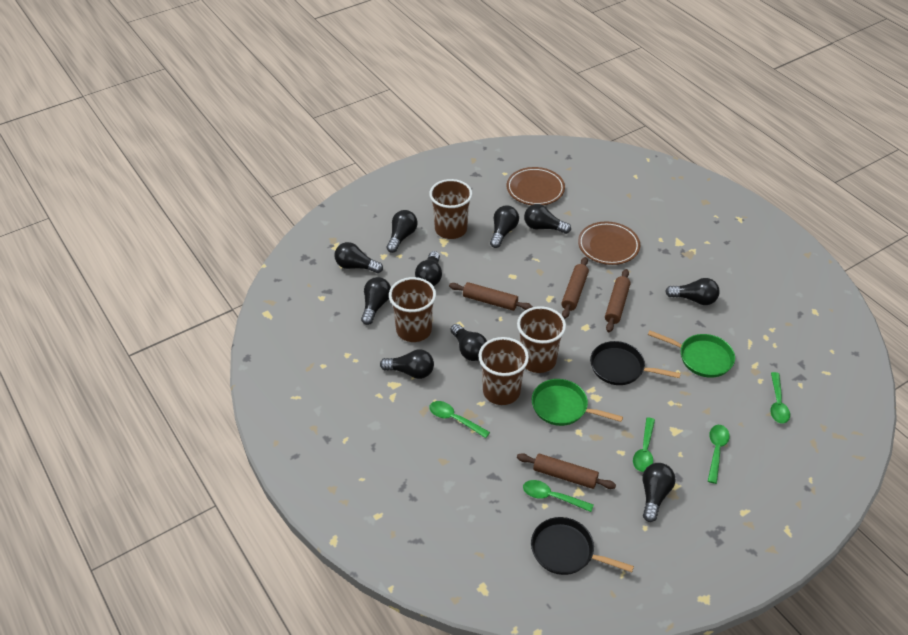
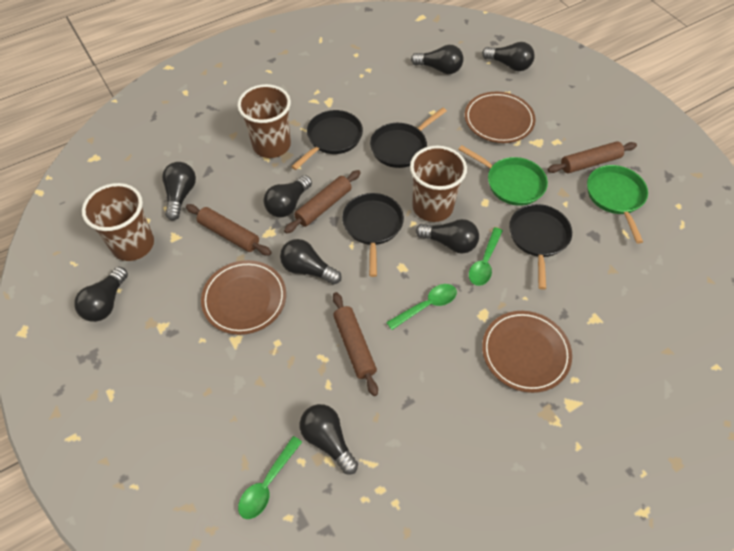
black light bulb: 10 -> 8
black pan: 2 -> 4
brown cup: 4 -> 3
brown plate: 2 -> 3
green spoon: 5 -> 3

